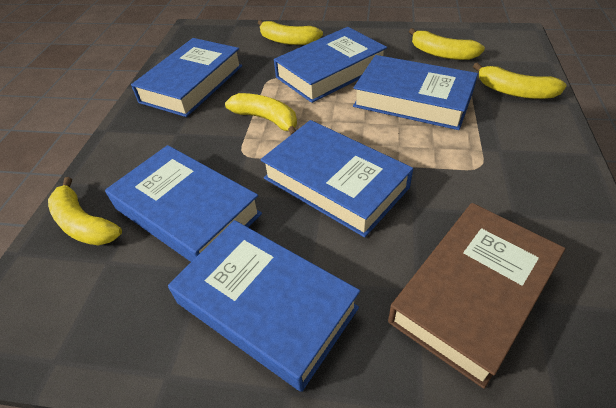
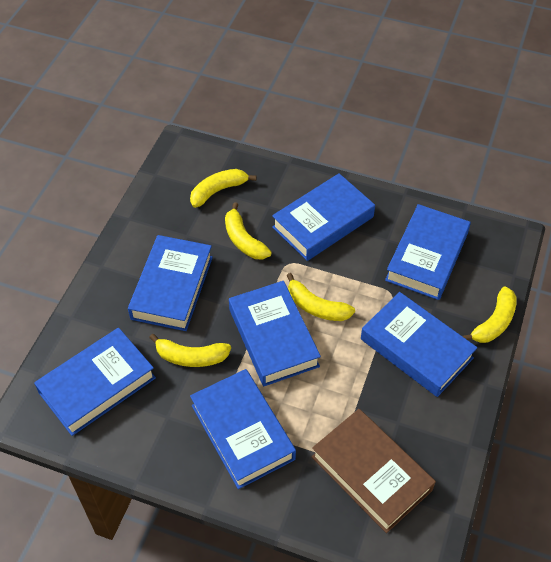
blue book: 6 -> 7

